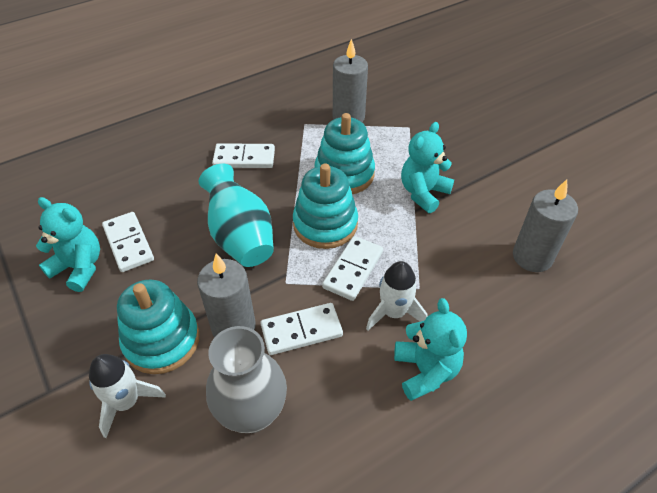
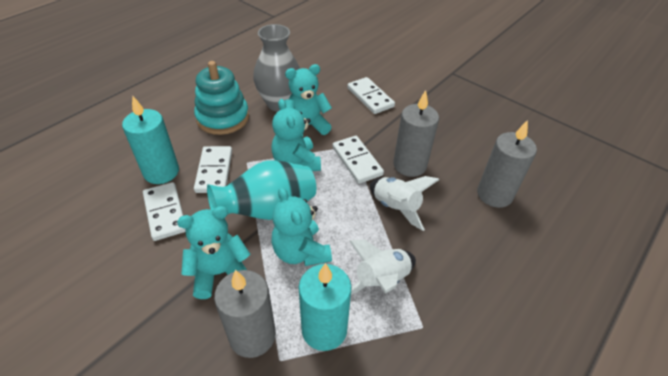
turquoise candle: 0 -> 2
turquoise stacking toy: 3 -> 1
turquoise teddy bear: 3 -> 4

